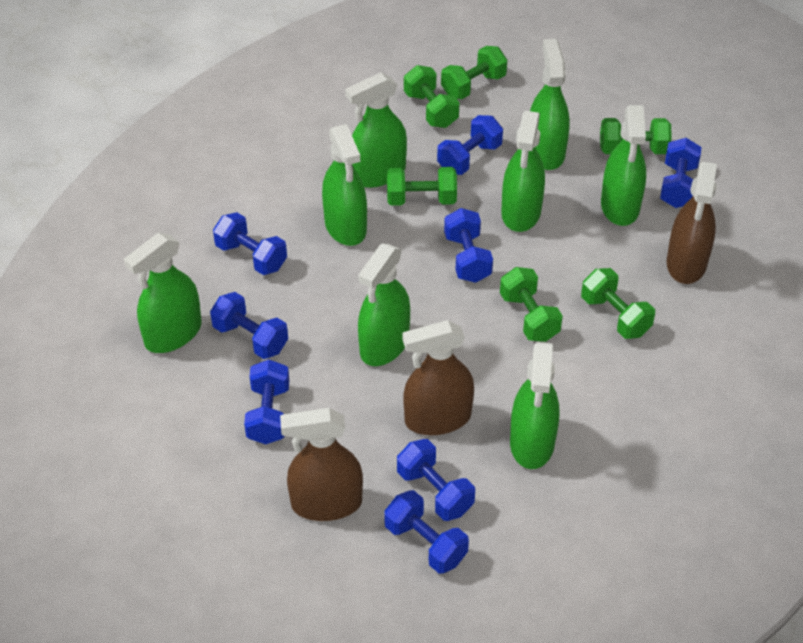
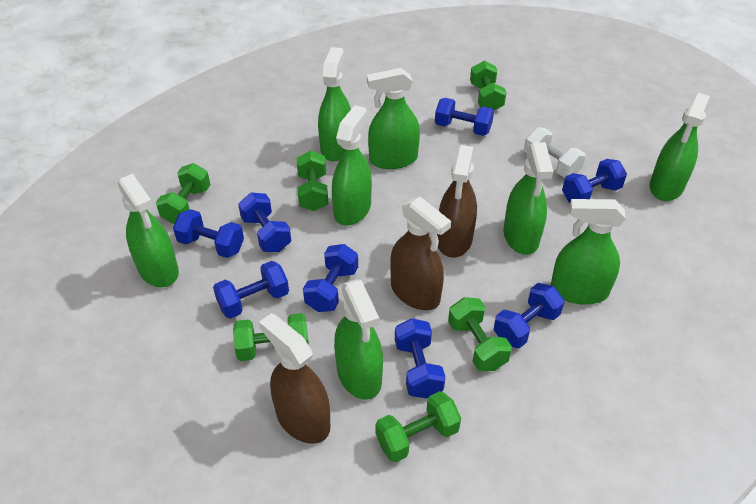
white dumbbell: 0 -> 1

